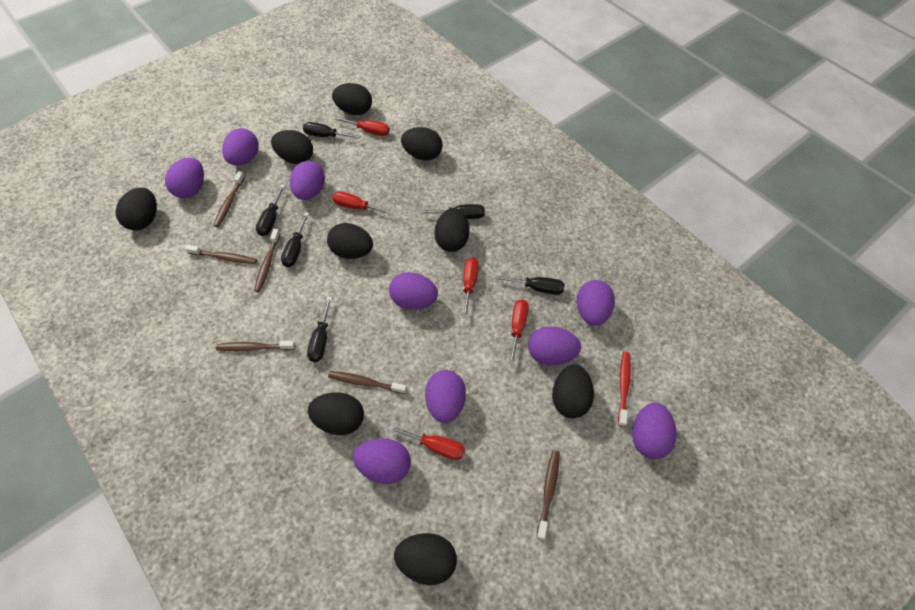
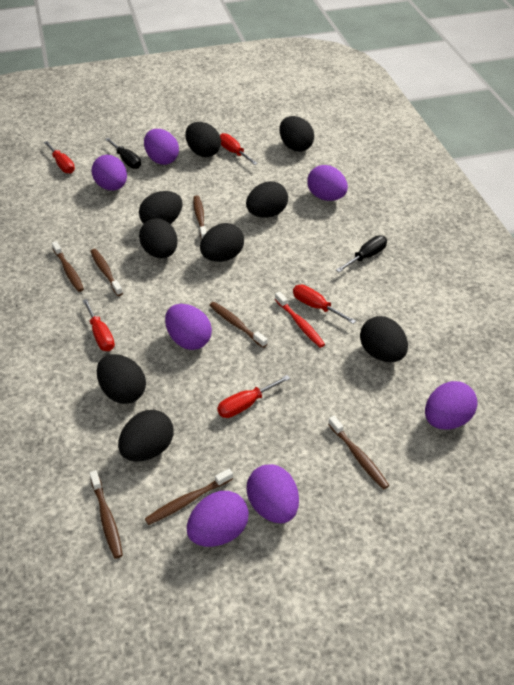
black screwdriver: 6 -> 2
brown toothbrush: 6 -> 7
purple egg: 9 -> 7

